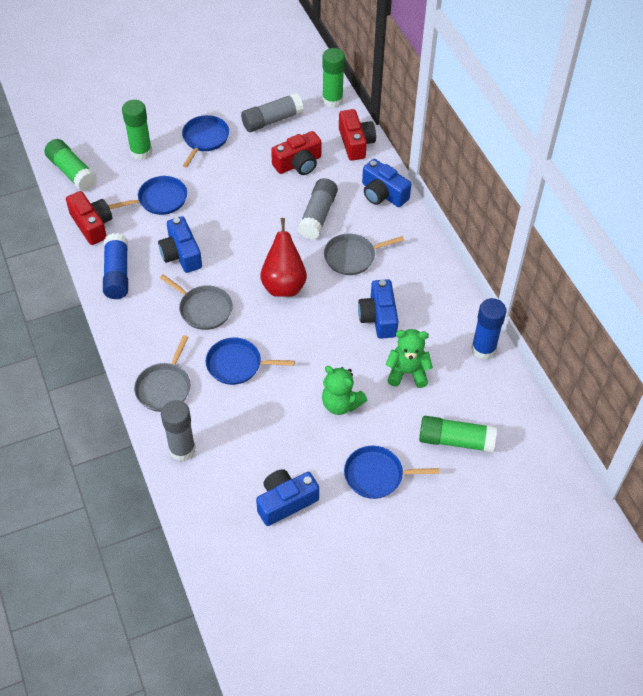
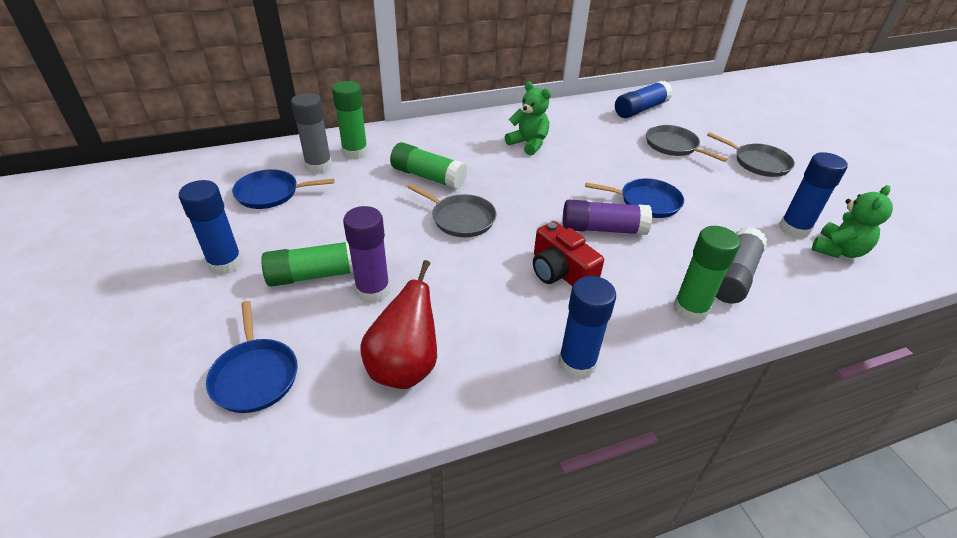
blue camera: 4 -> 0
blue glue stick: 2 -> 4
blue pan: 4 -> 3
grey glue stick: 3 -> 2
purple glue stick: 0 -> 2
red camera: 3 -> 1

